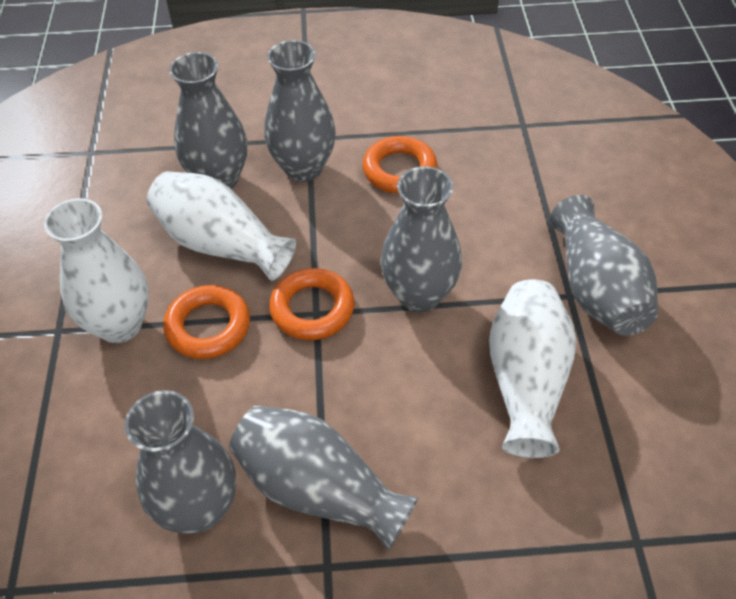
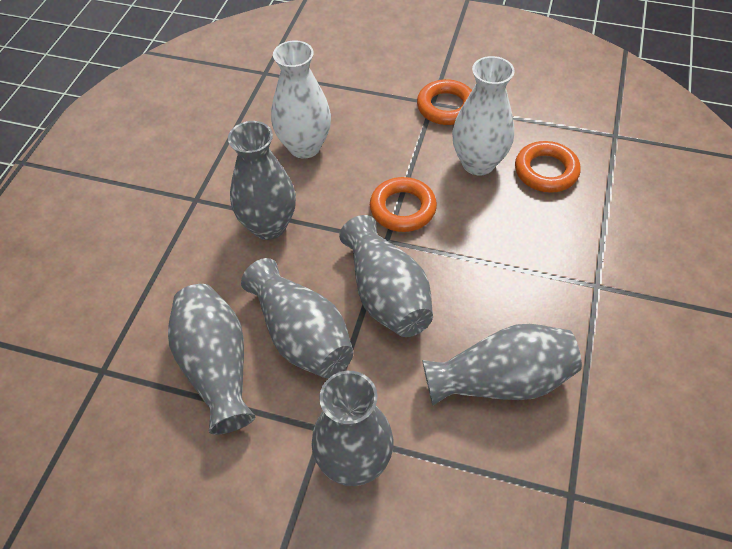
white vase: 3 -> 2

